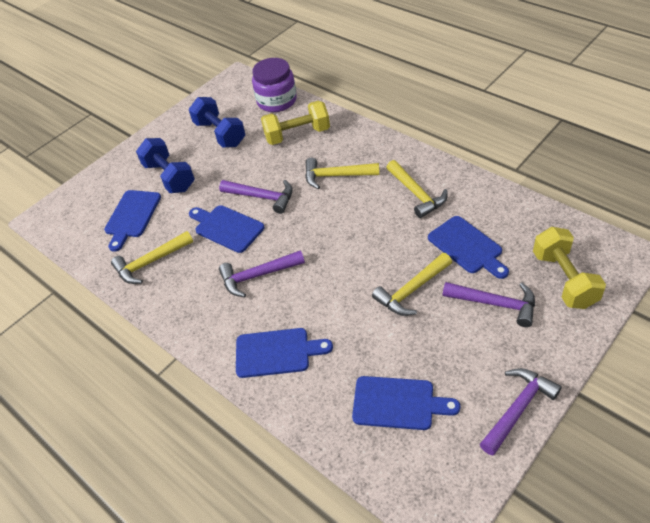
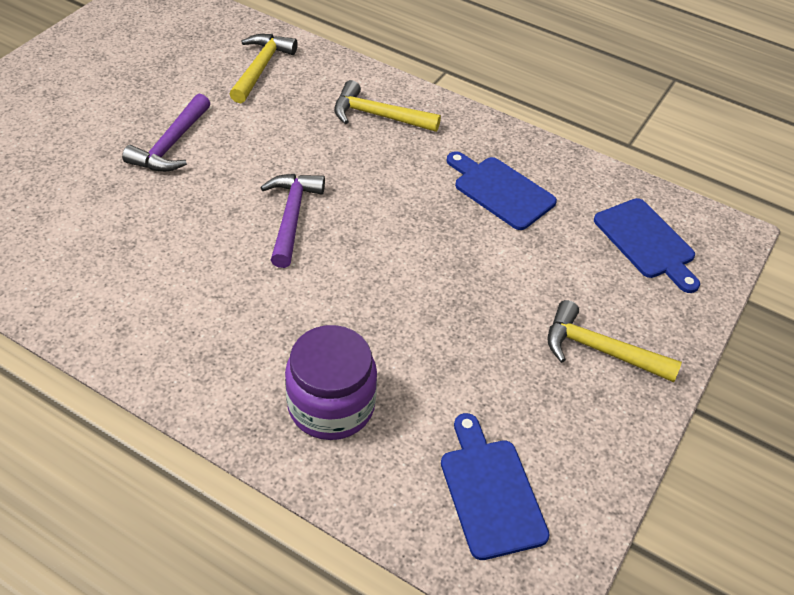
blue cutting board: 5 -> 3
blue dumbbell: 2 -> 0
purple hammer: 4 -> 2
yellow dumbbell: 2 -> 0
yellow hammer: 4 -> 3

